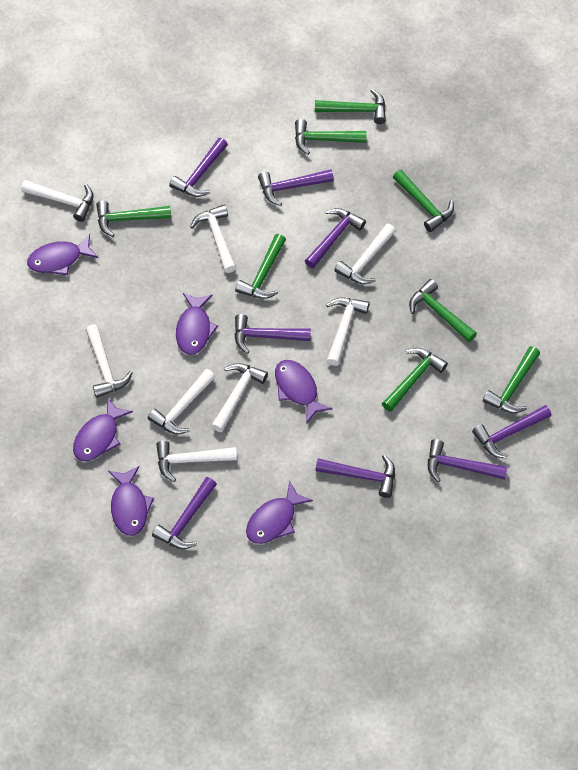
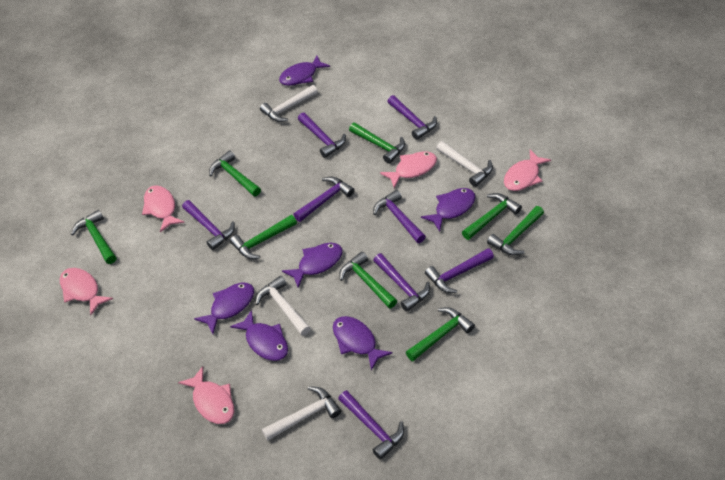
pink fish: 0 -> 5
white hammer: 8 -> 4

